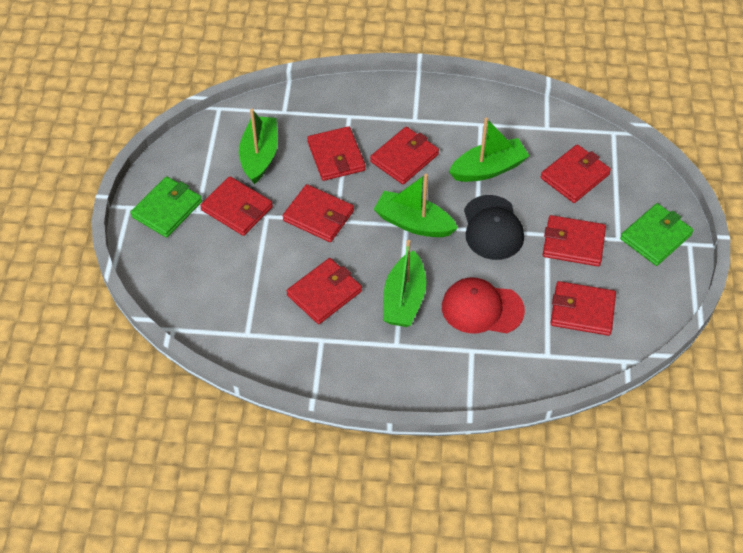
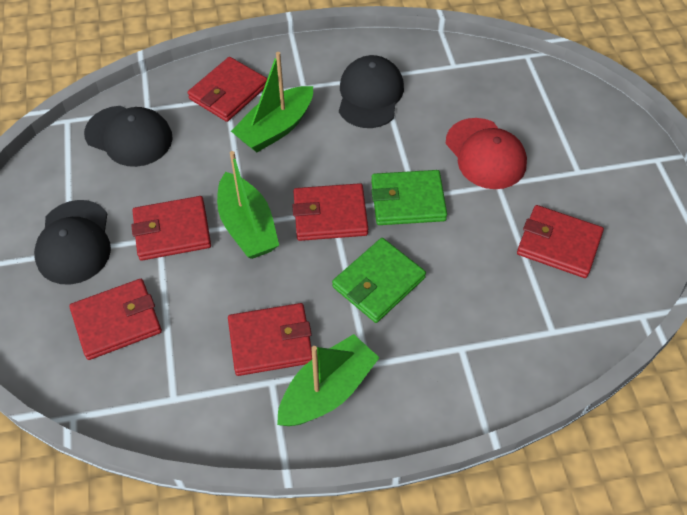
black cap: 1 -> 3
green boat: 4 -> 3
red wallet: 8 -> 6

